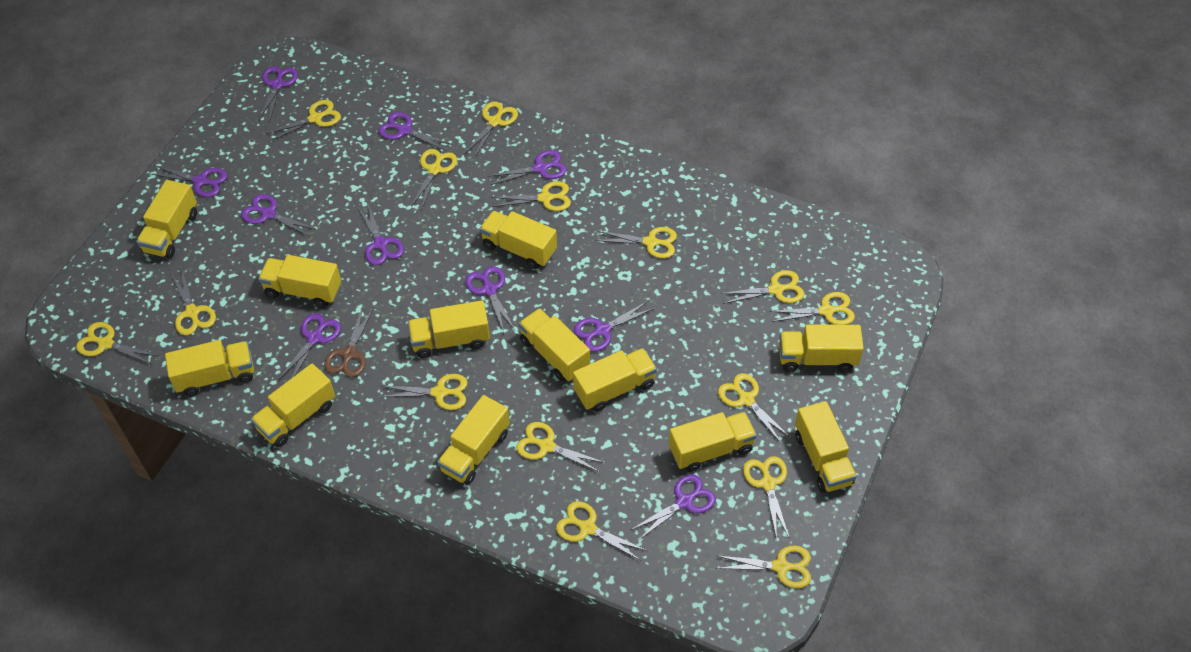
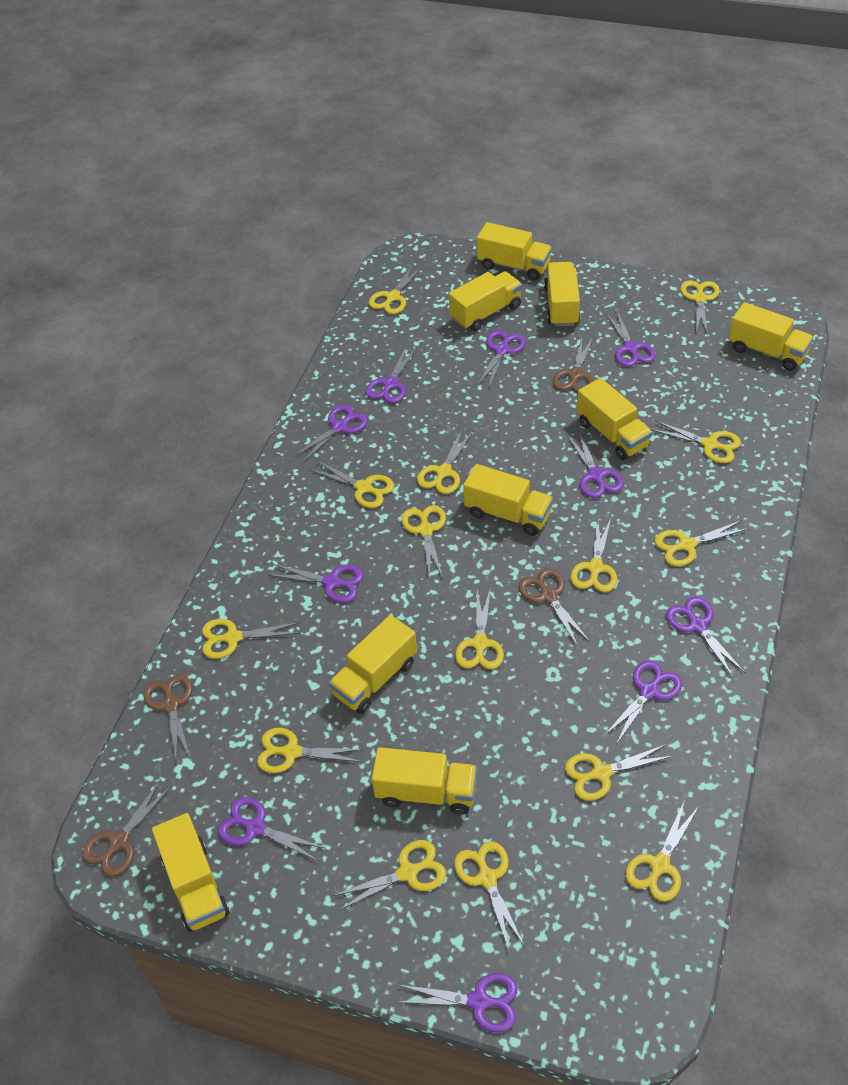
brown scissors: 1 -> 4
yellow truck: 12 -> 9

